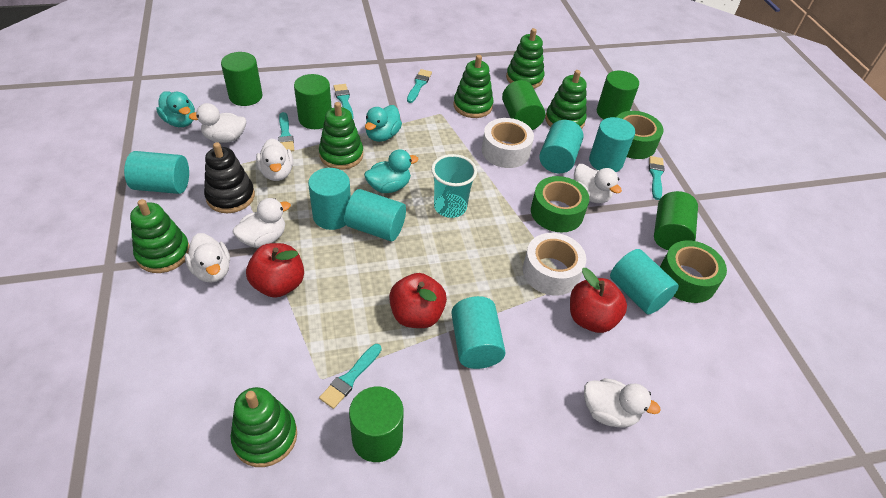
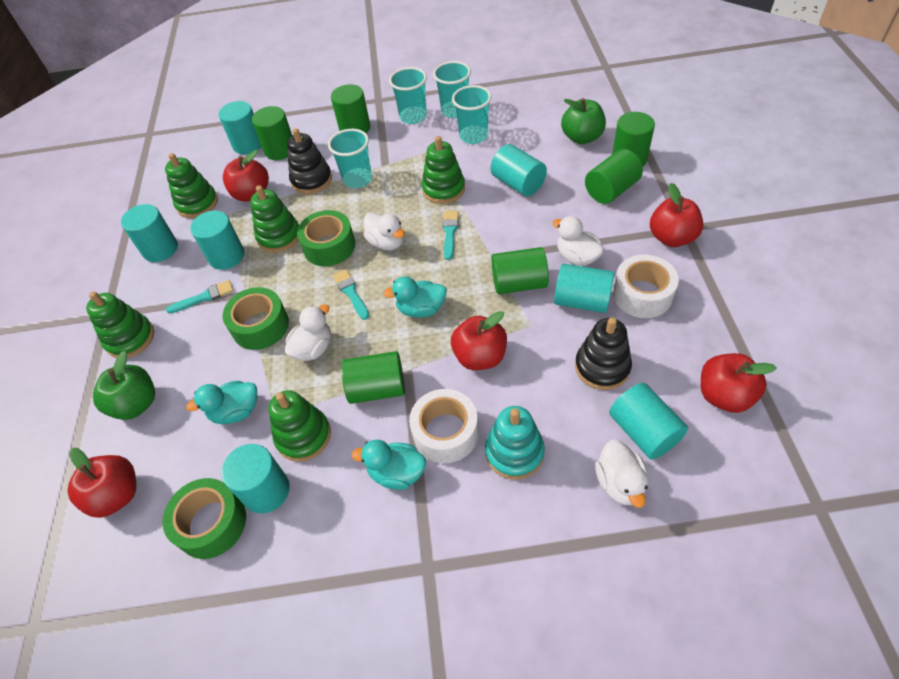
black stacking toy: 1 -> 2
green apple: 0 -> 2
green stacking toy: 6 -> 5
red apple: 3 -> 5
turquoise brush: 5 -> 3
turquoise cup: 1 -> 4
turquoise stacking toy: 0 -> 1
white duck: 6 -> 4

